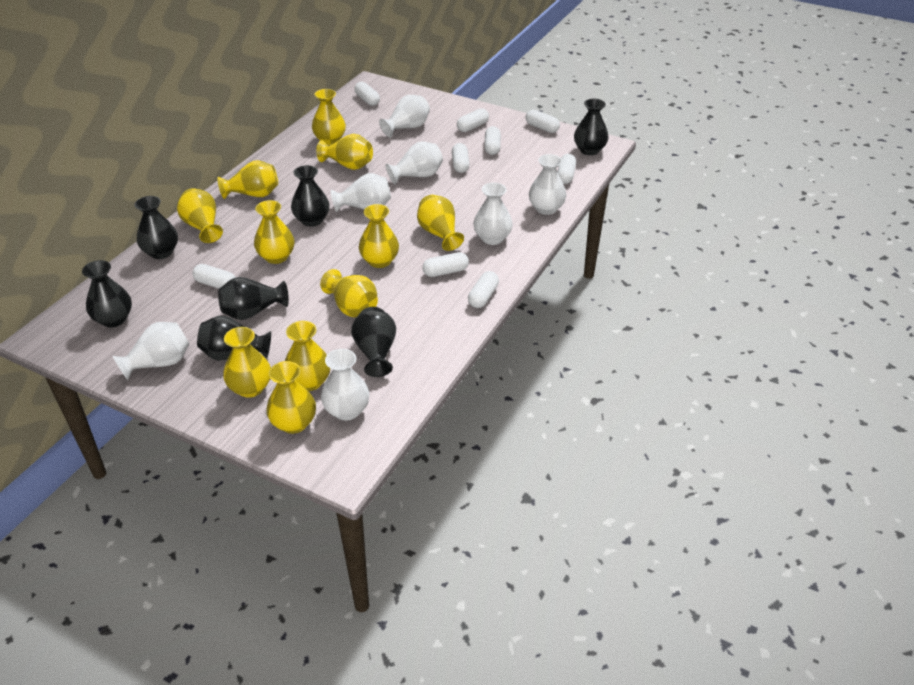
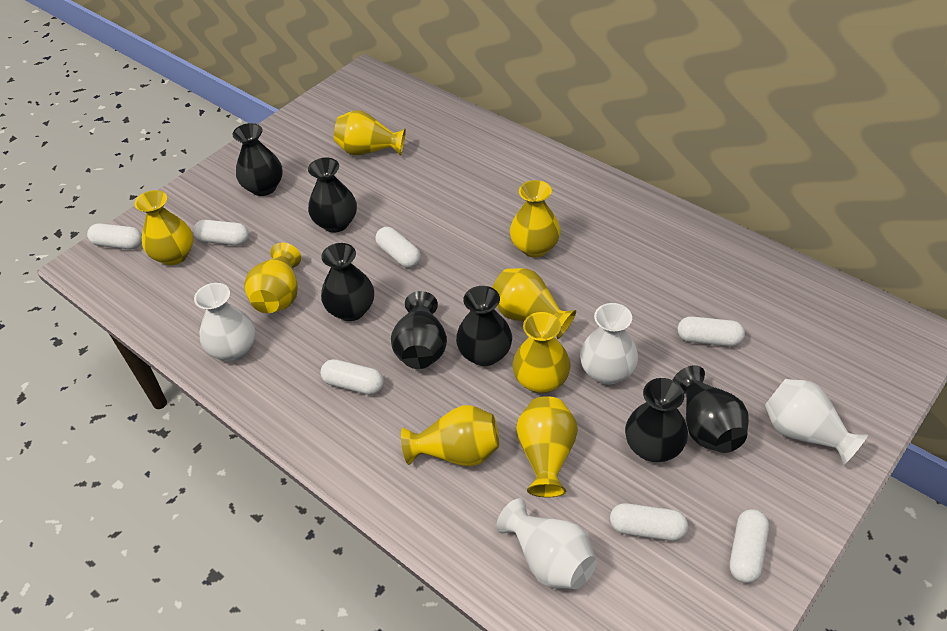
white capsule: 9 -> 7
white vase: 7 -> 4
yellow vase: 11 -> 8

